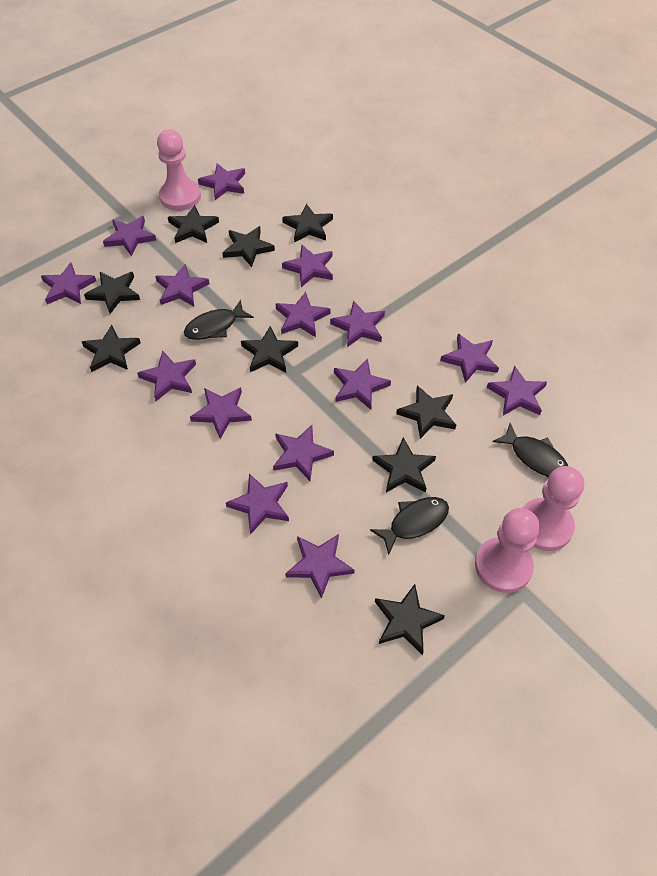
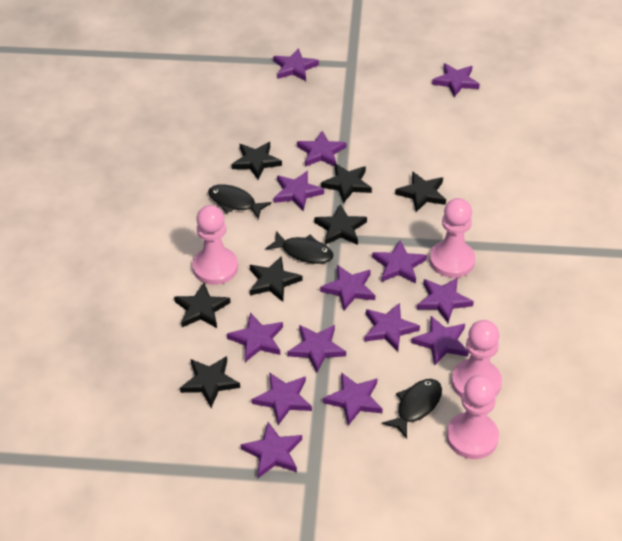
black star: 9 -> 7
pink pawn: 3 -> 4
purple star: 15 -> 14

